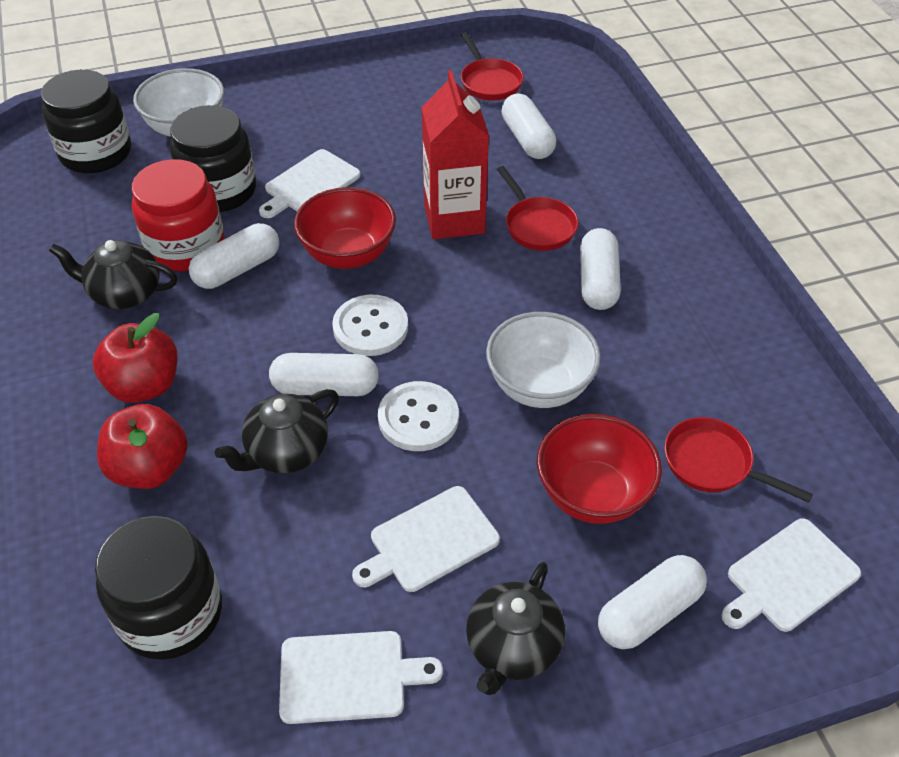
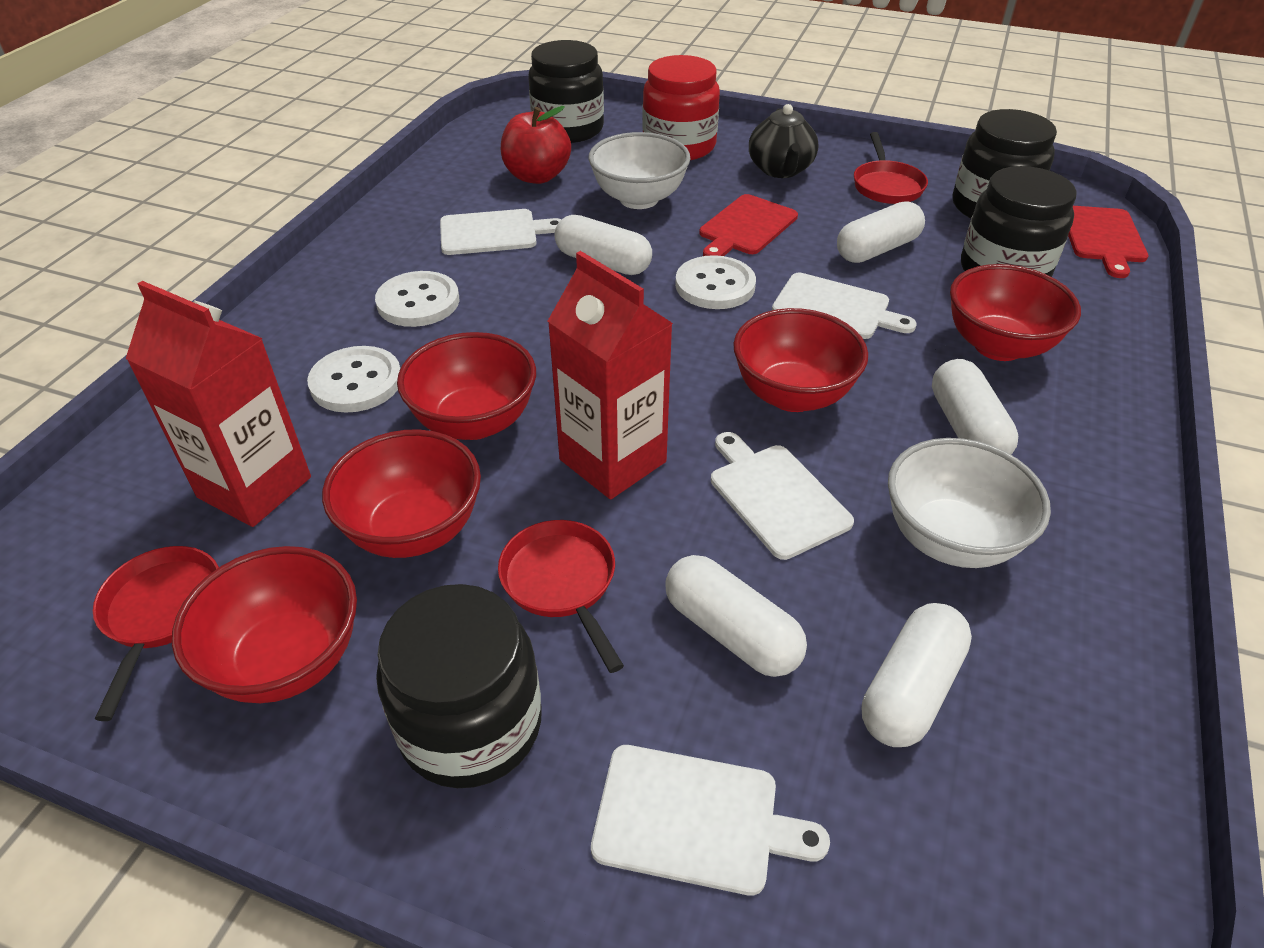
black jar: 3 -> 4
black teapot: 3 -> 1
red apple: 2 -> 1
red bowl: 2 -> 5
red carton: 1 -> 2
red cutting board: 0 -> 2
white button: 2 -> 3

